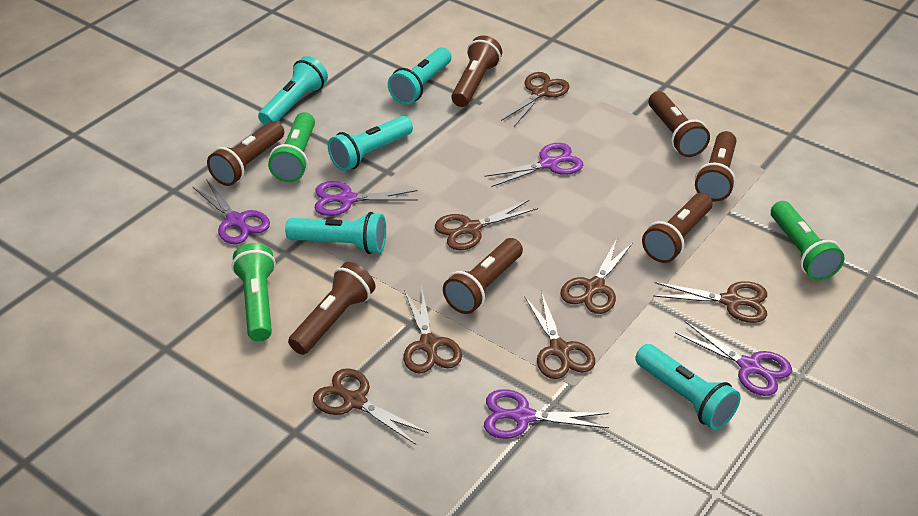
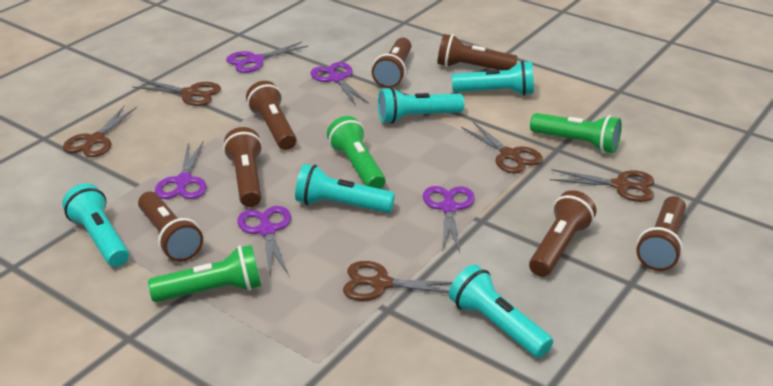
brown scissors: 7 -> 5

